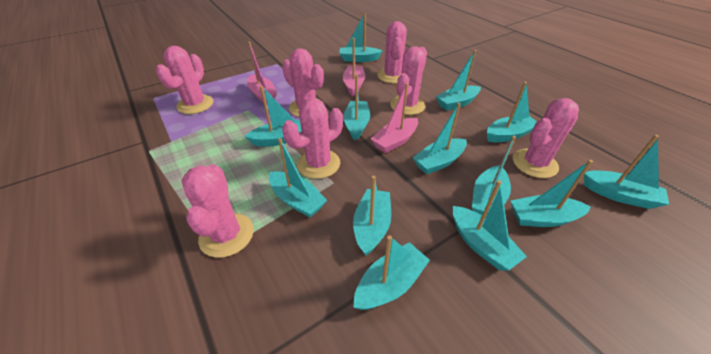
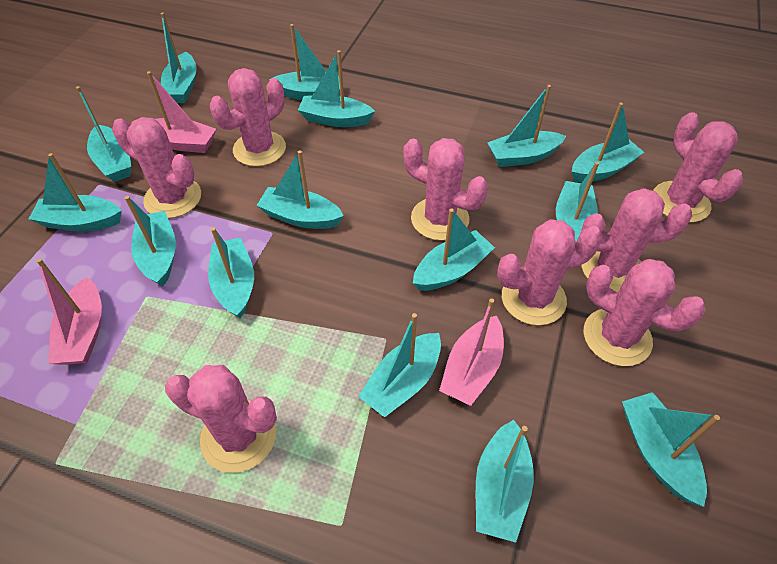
pink cactus: 7 -> 8
turquoise boat: 13 -> 15

